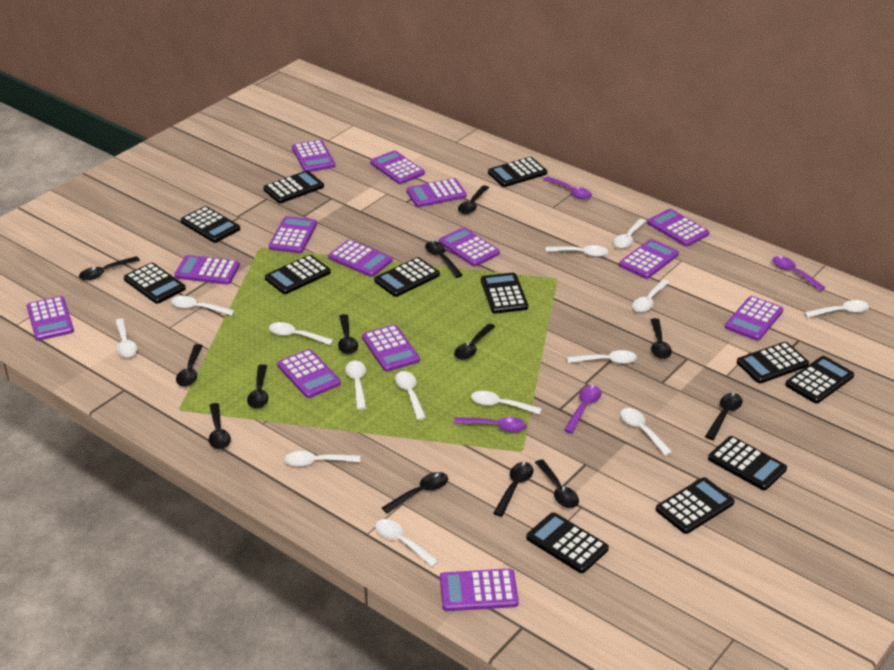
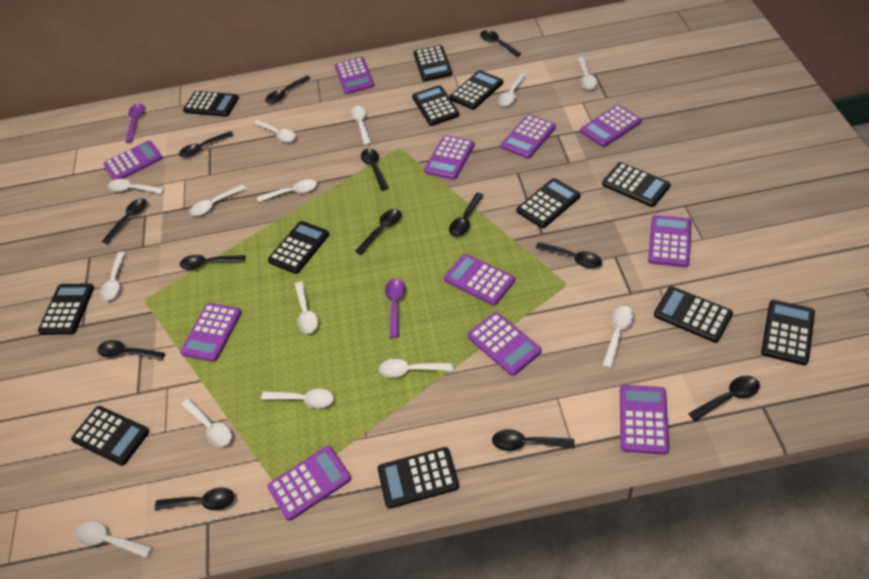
purple calculator: 14 -> 11
purple spoon: 4 -> 2

